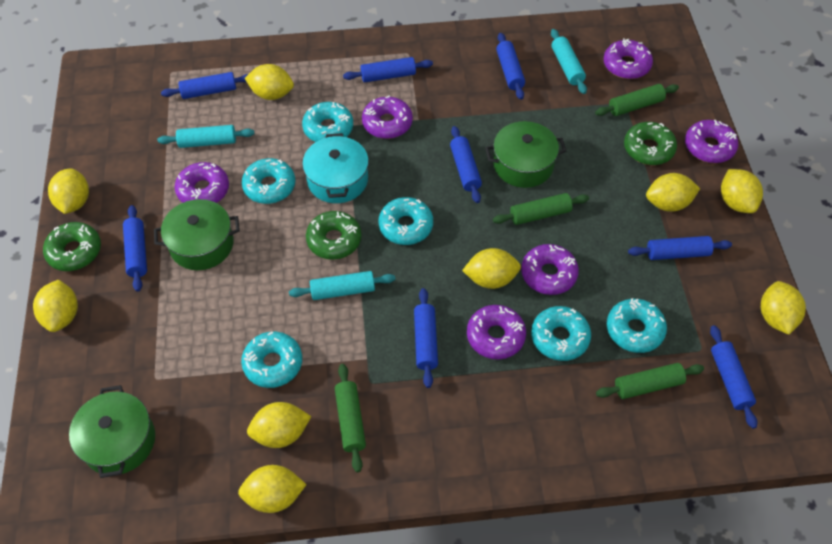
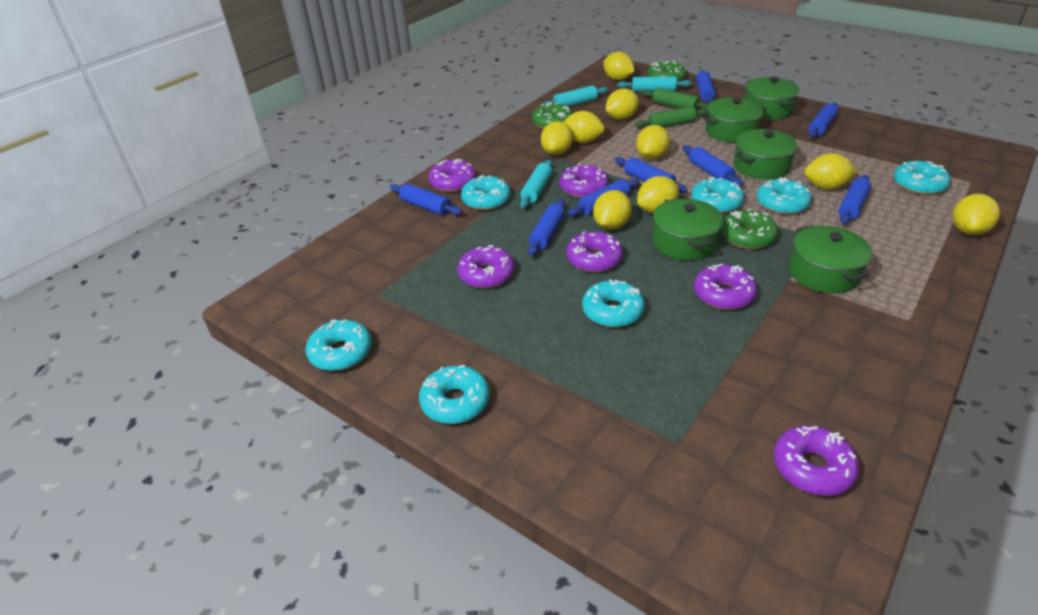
green pot: 3 -> 5
green rolling pin: 4 -> 2
turquoise donut: 6 -> 7
turquoise pot: 1 -> 0

